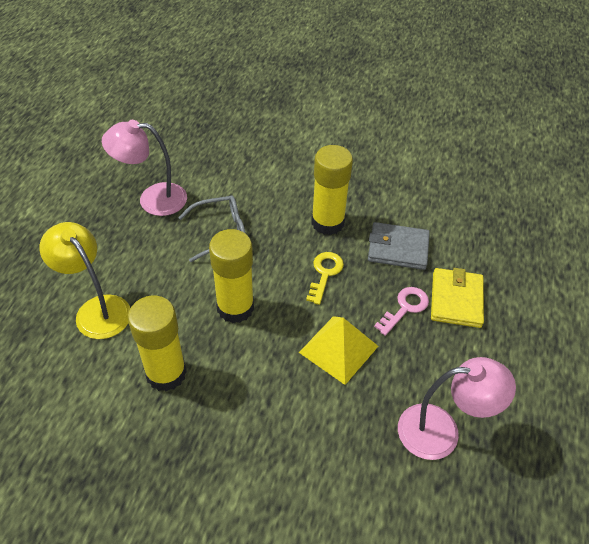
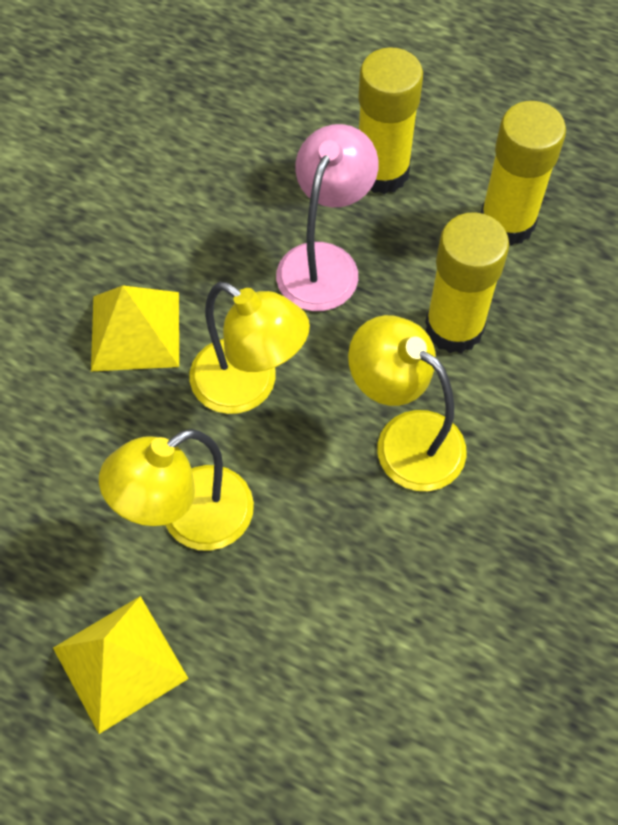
grey glasses: 1 -> 0
grey wallet: 1 -> 0
pink key: 1 -> 0
pink lamp: 2 -> 1
yellow key: 1 -> 0
yellow lamp: 1 -> 3
yellow pyramid: 1 -> 2
yellow wallet: 1 -> 0

